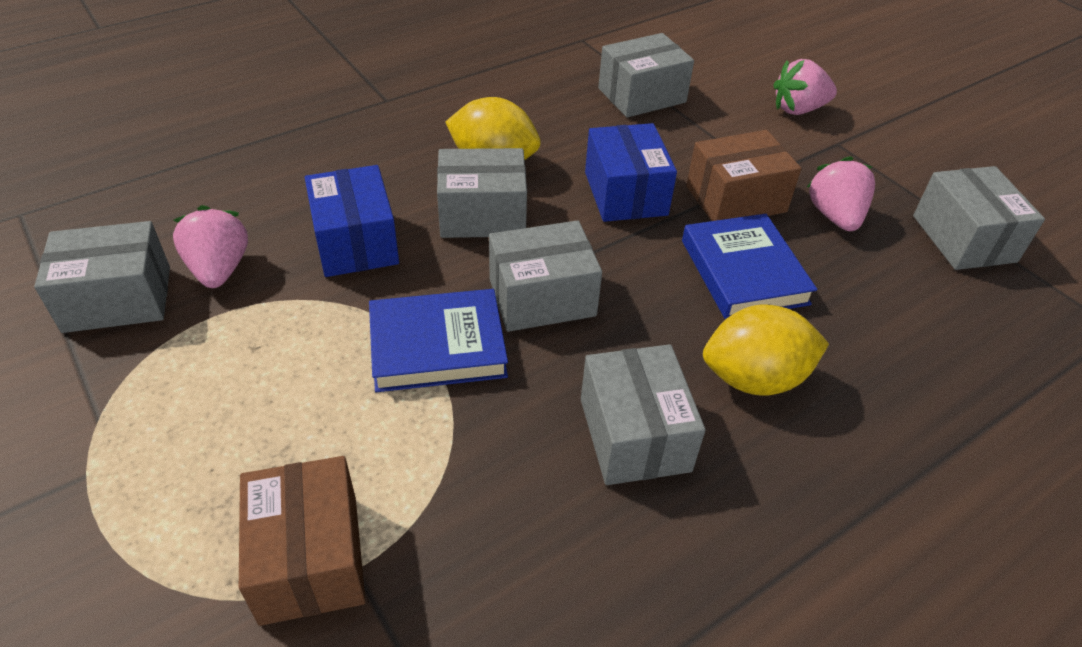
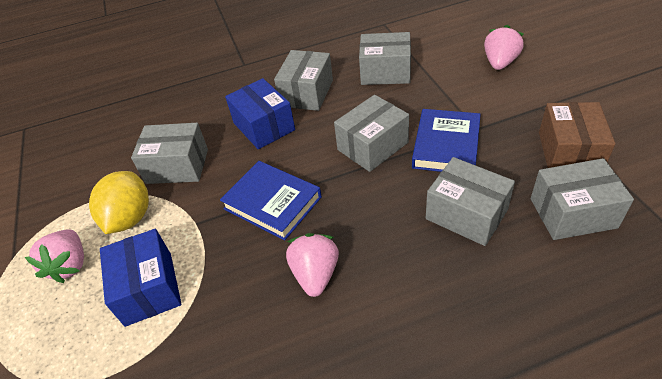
brown box: 2 -> 1
yellow lemon: 2 -> 1

